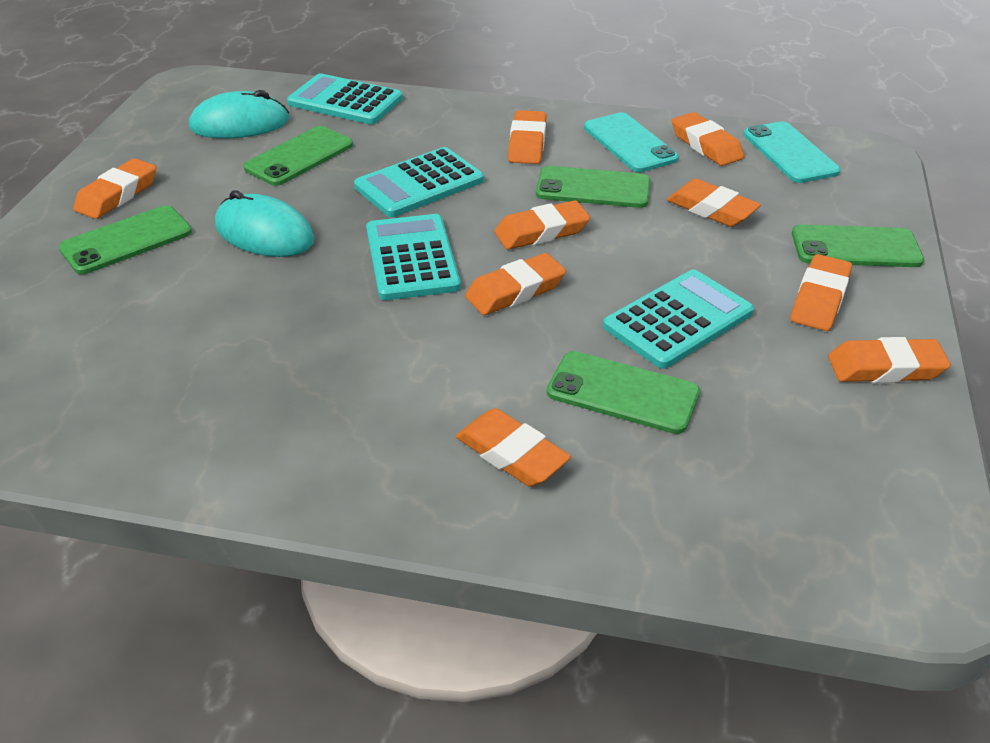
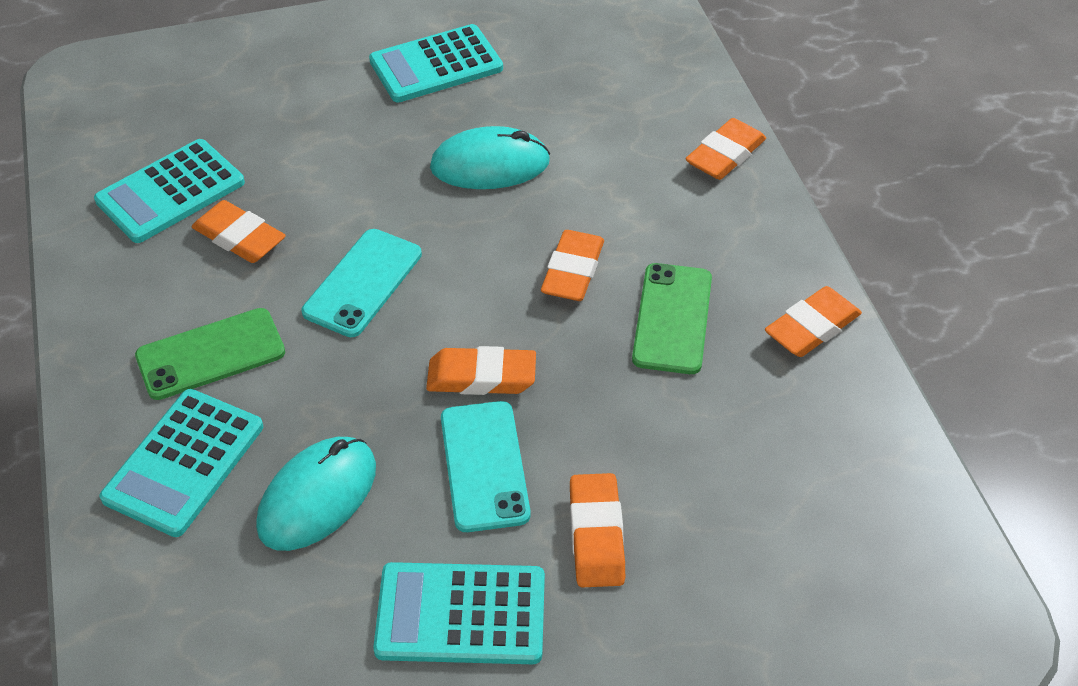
green phone: 5 -> 2
orange eraser: 9 -> 6

